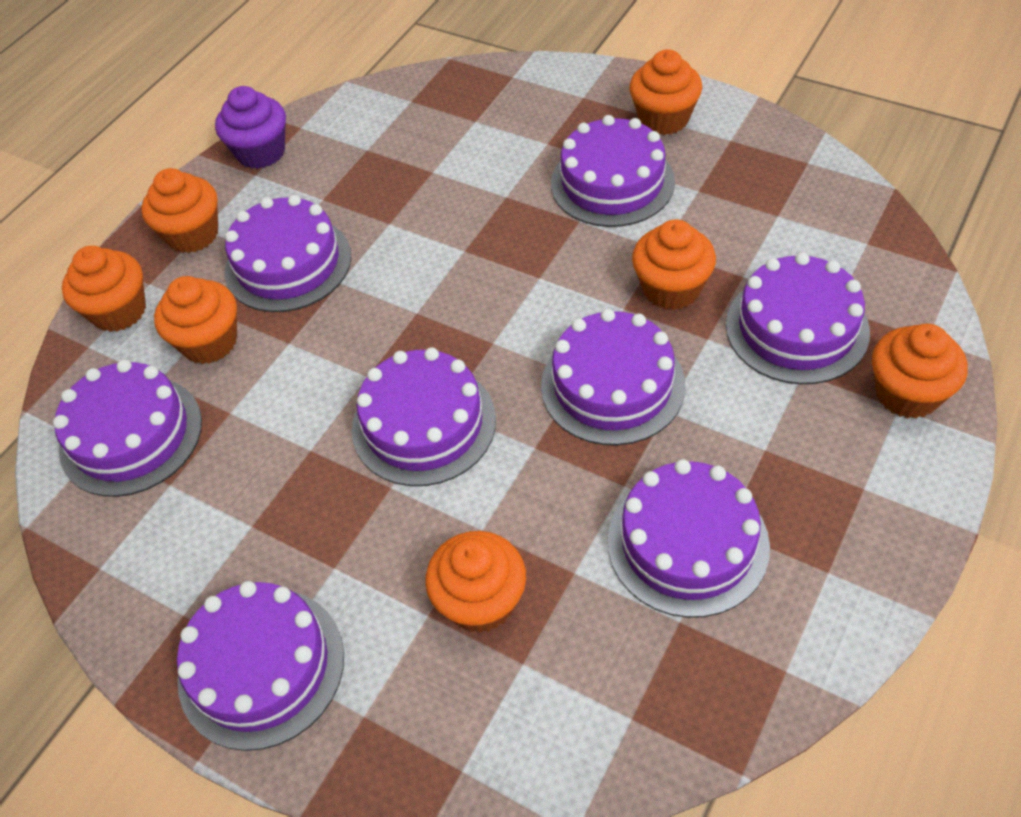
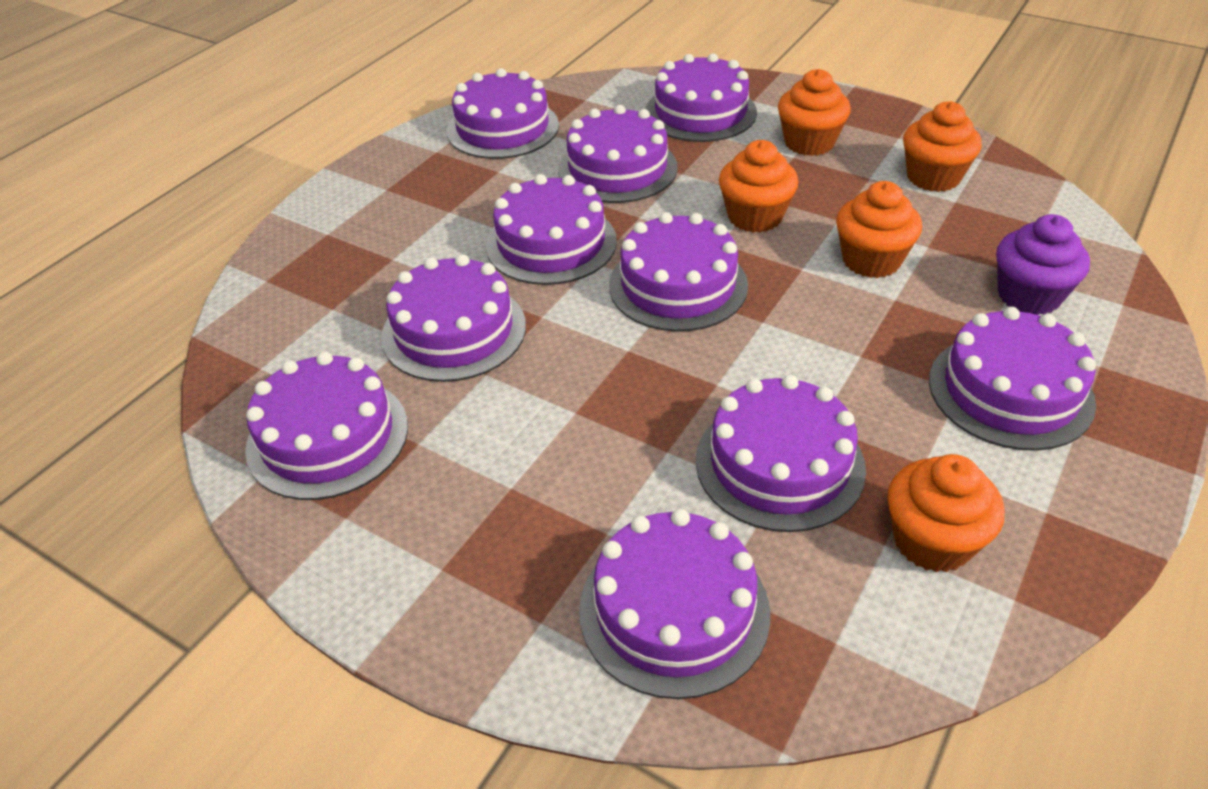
orange cupcake: 7 -> 5
purple cake: 8 -> 10

